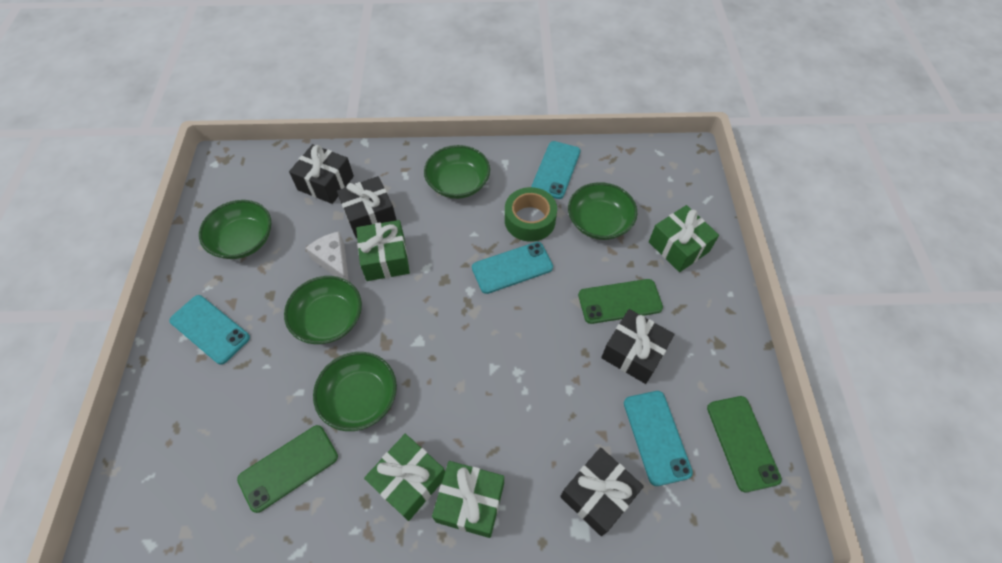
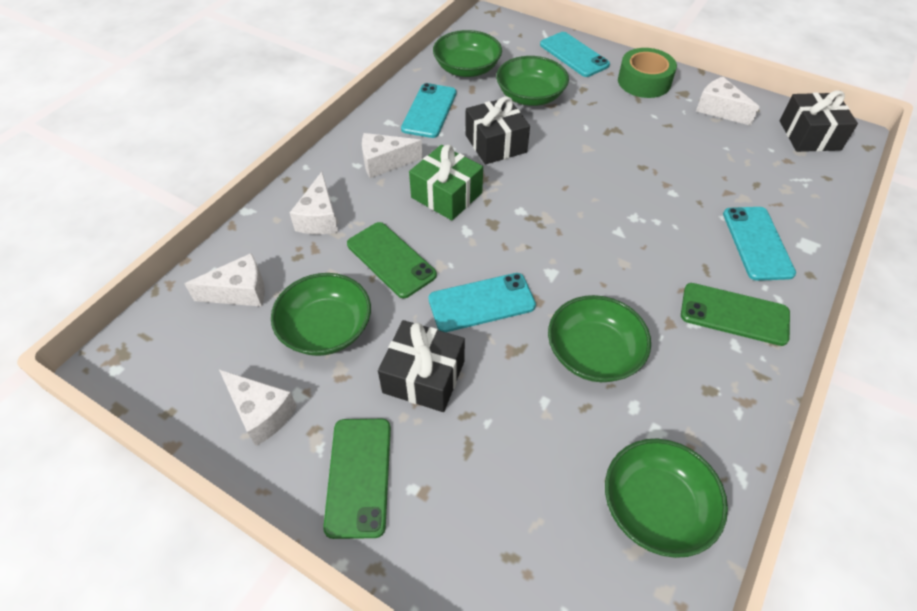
black gift: 4 -> 3
green gift: 4 -> 1
white cheese: 1 -> 5

